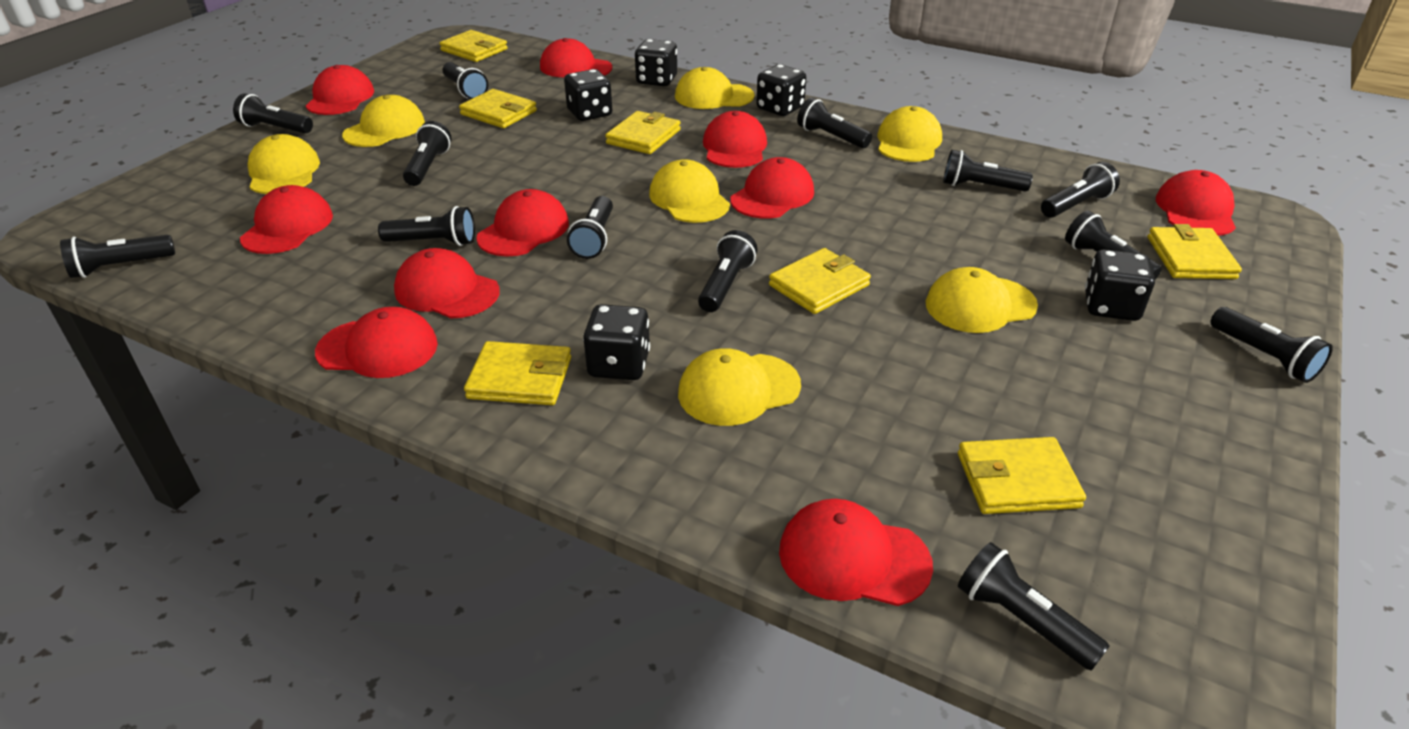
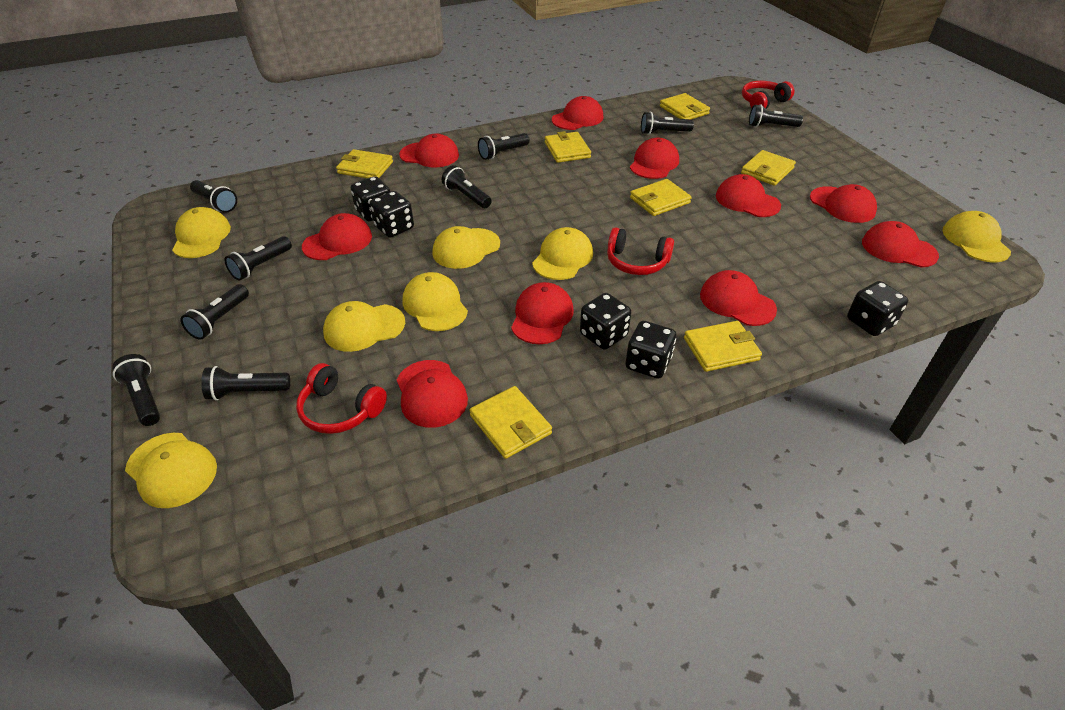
black flashlight: 13 -> 9
red headphones: 0 -> 3

